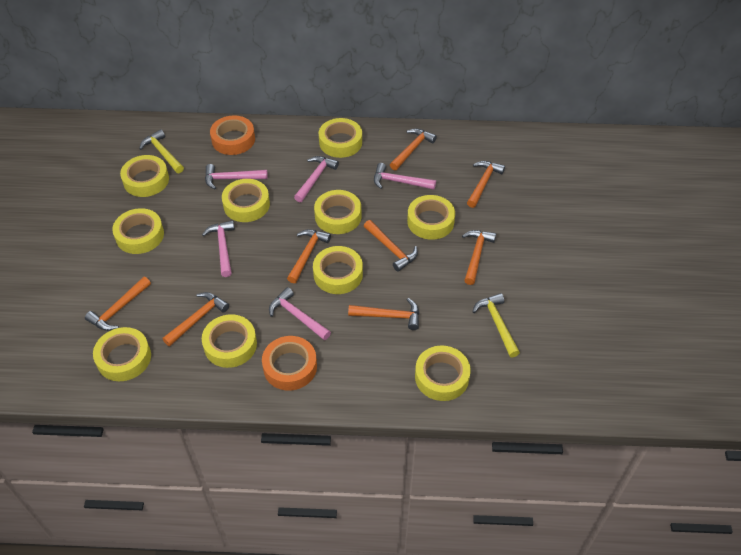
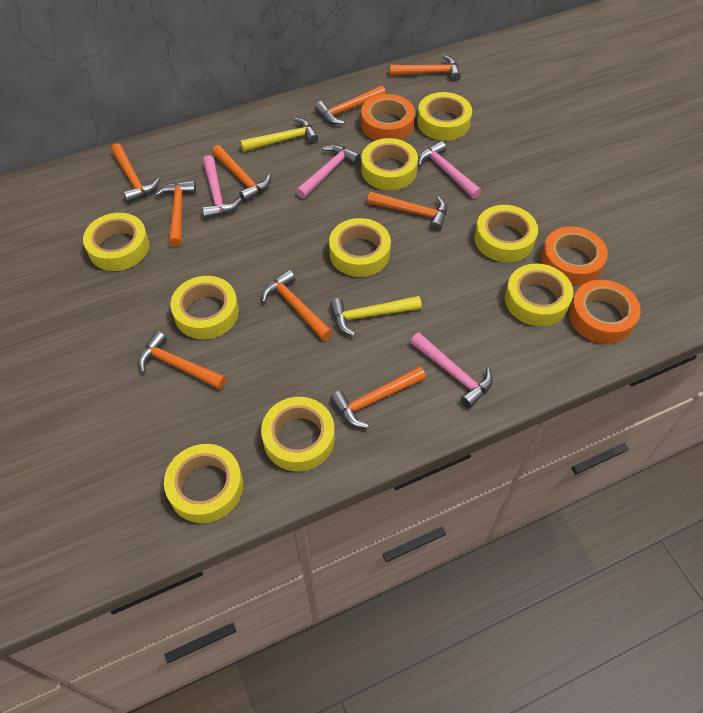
orange hammer: 8 -> 9
orange tape: 2 -> 3
pink hammer: 5 -> 4
yellow tape: 10 -> 9

